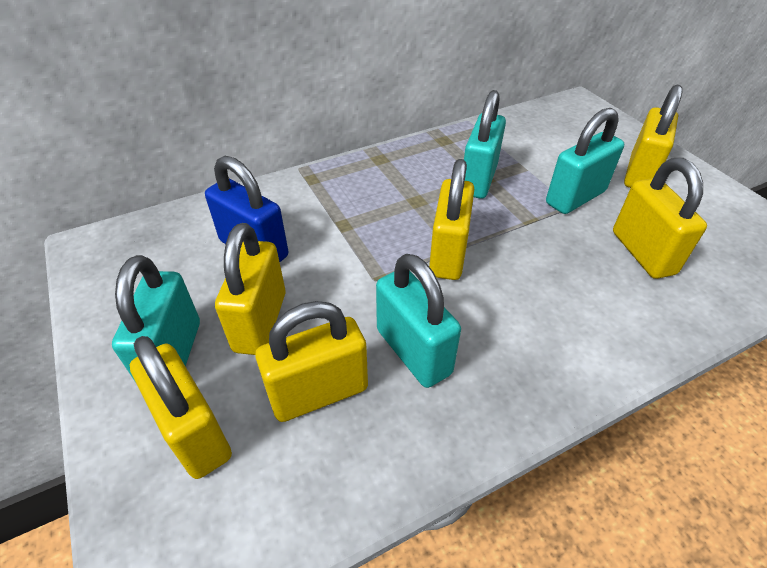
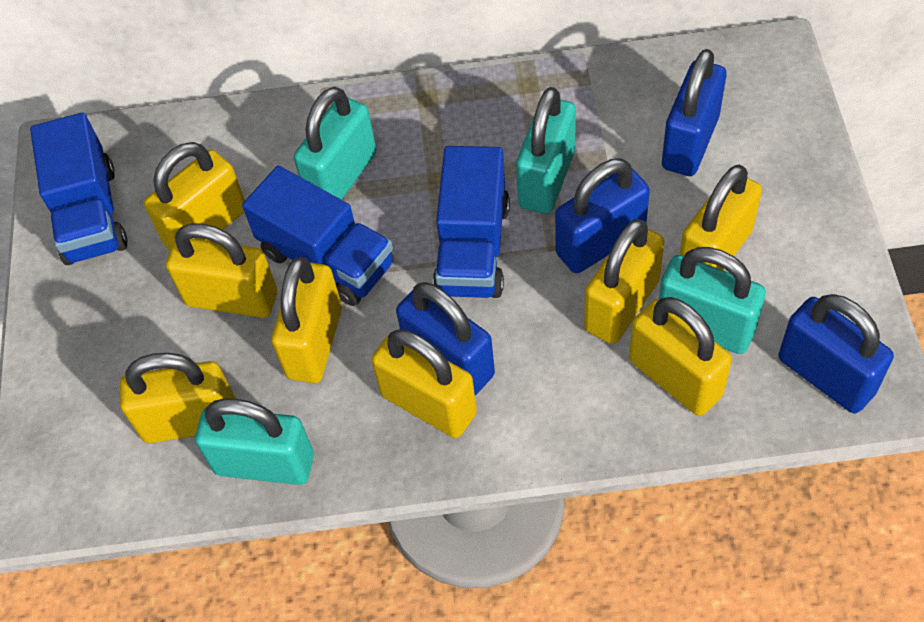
blue padlock: 1 -> 4
blue truck: 0 -> 3
yellow padlock: 6 -> 8

